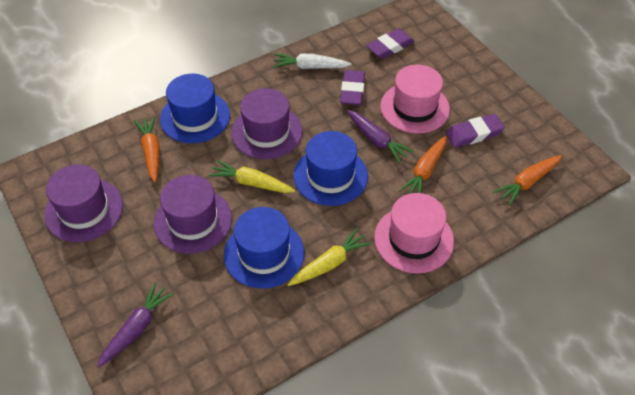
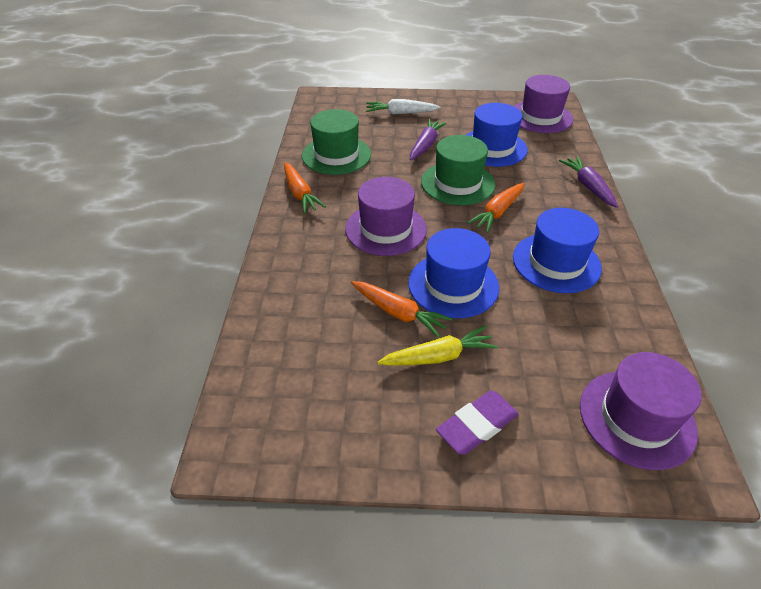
green hat: 0 -> 2
pink hat: 2 -> 0
purple eraser: 3 -> 1
yellow carrot: 2 -> 1

